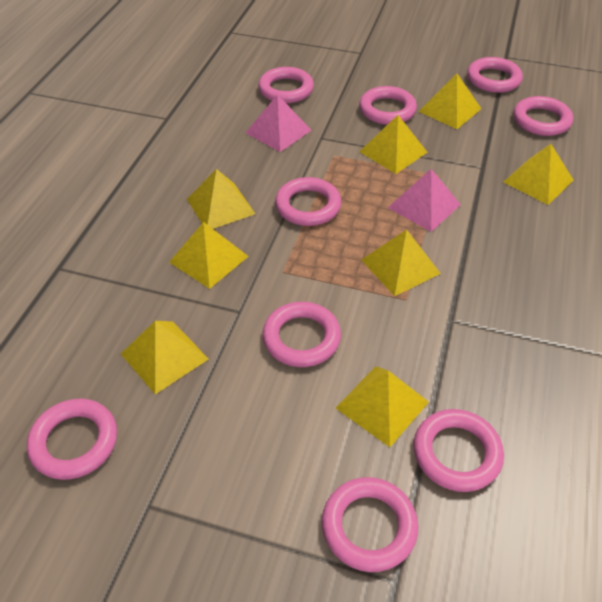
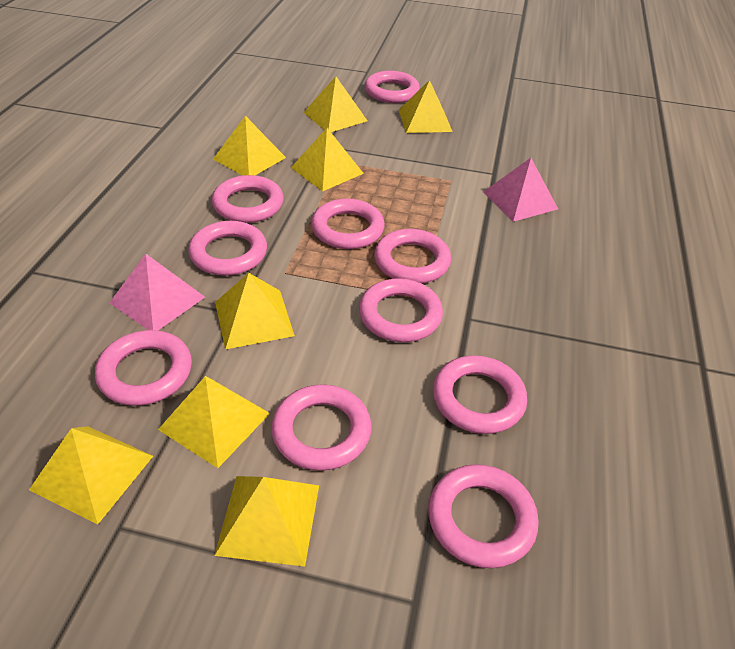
pink ring: 9 -> 10

